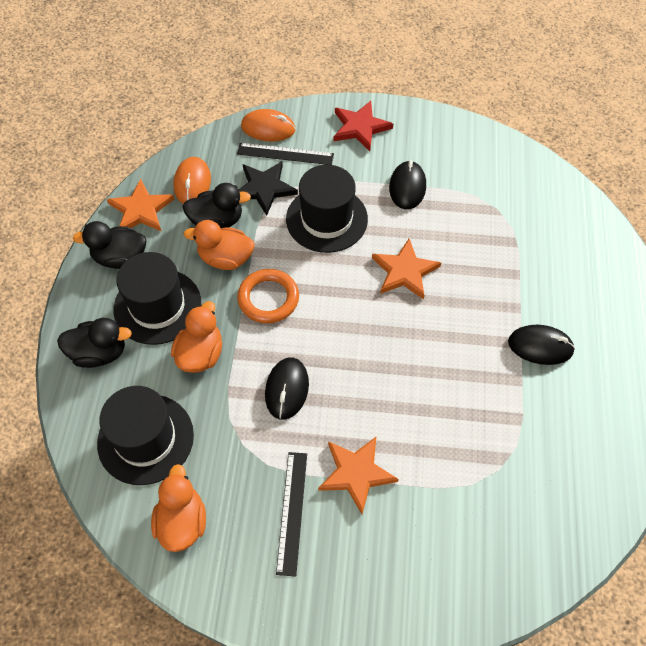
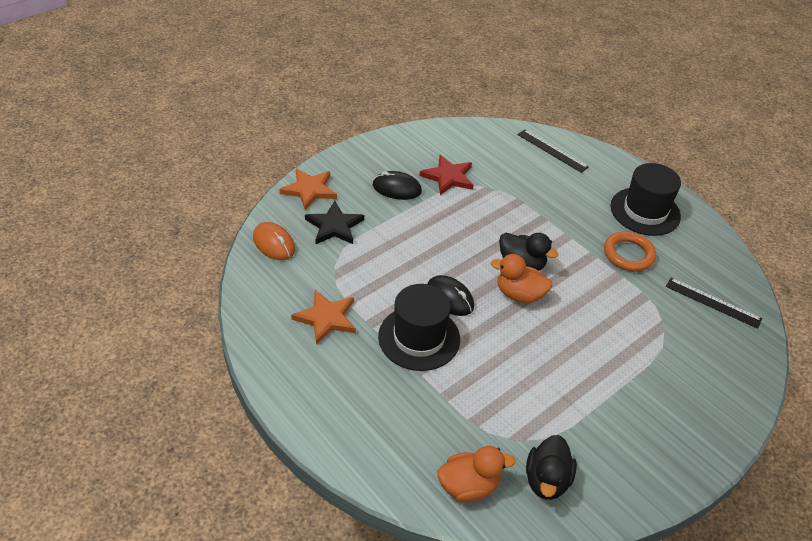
black duck: 3 -> 2
black hat: 3 -> 2
black mouse: 3 -> 2
orange duck: 3 -> 2
orange mouse: 2 -> 1
orange star: 3 -> 2

